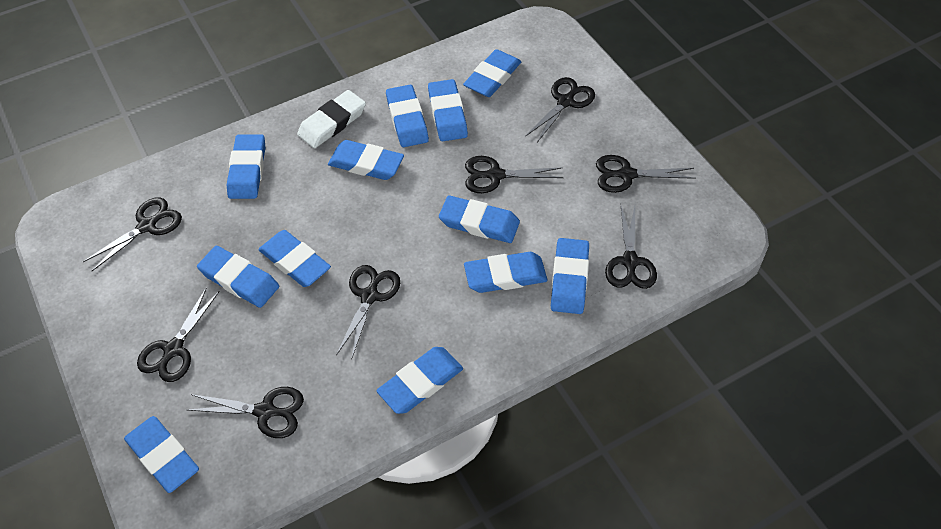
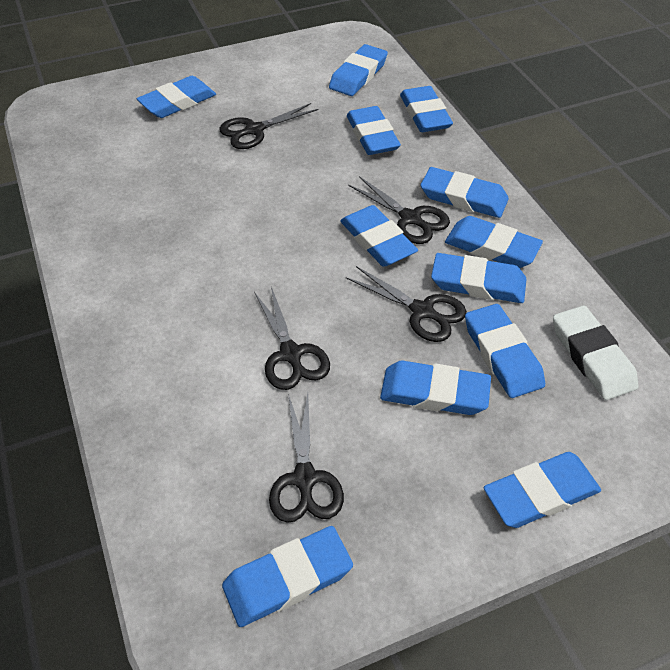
black scissors: 8 -> 5

